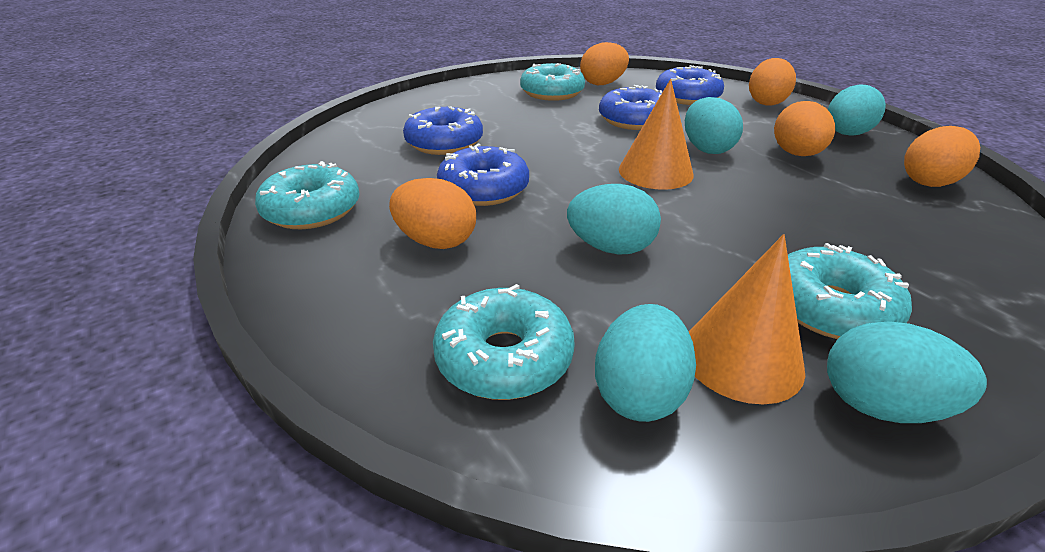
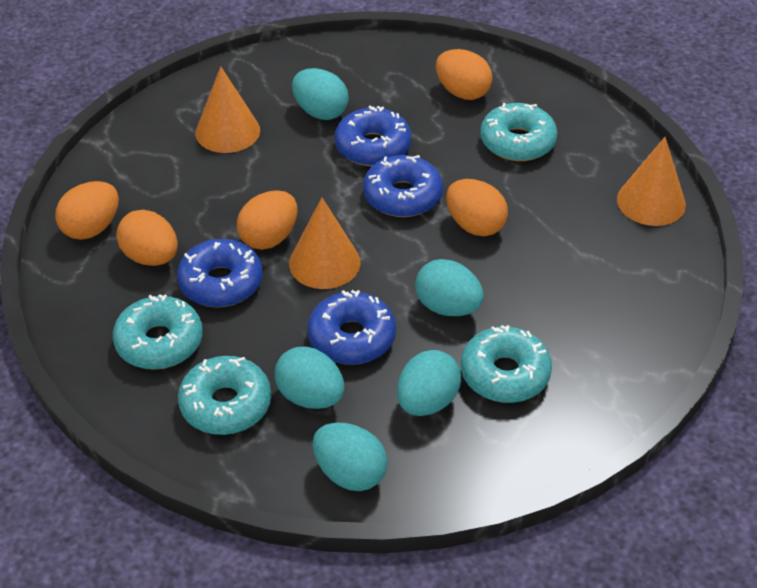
orange cone: 2 -> 3

